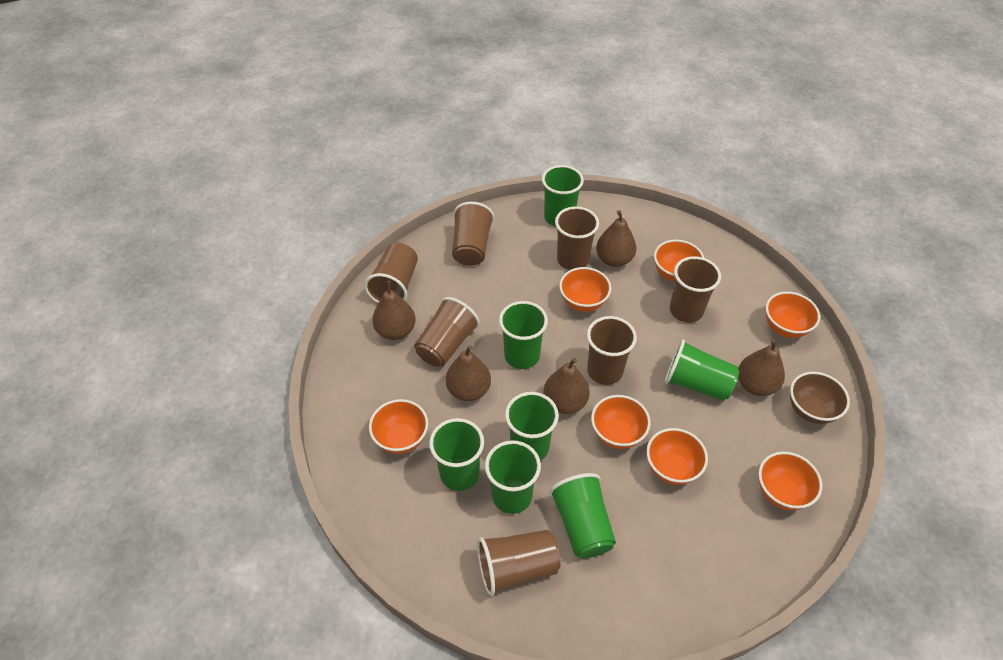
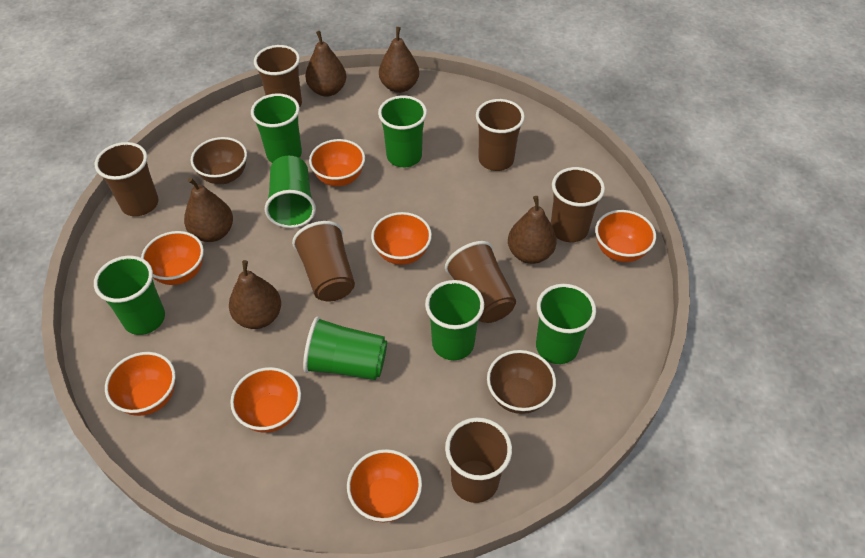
brown bowl: 1 -> 2

